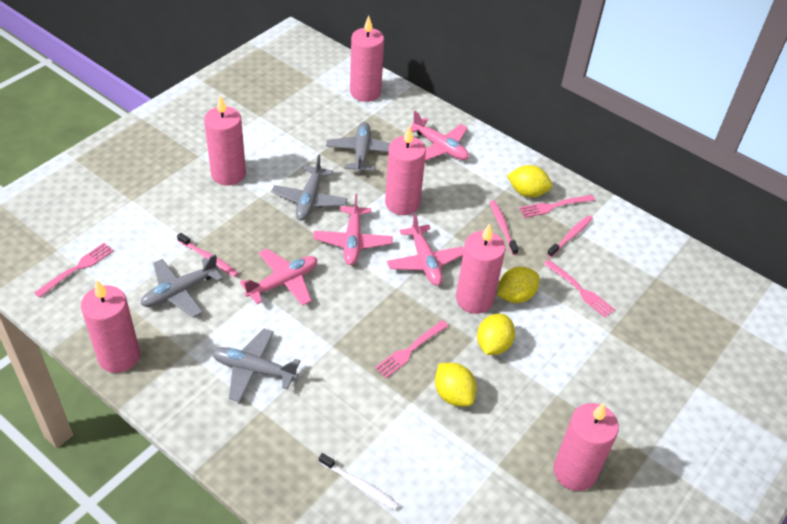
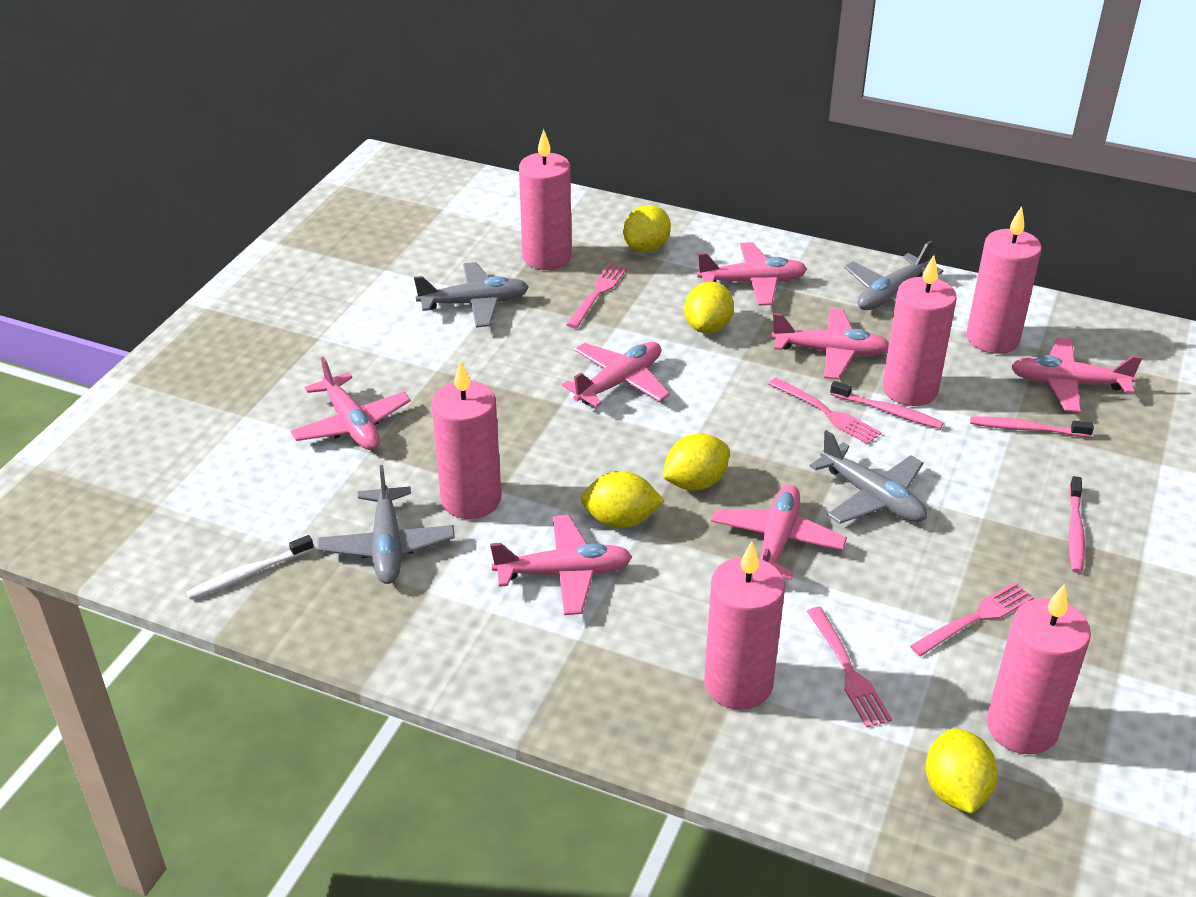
pink plane: 4 -> 7
yellow lemon: 4 -> 5

